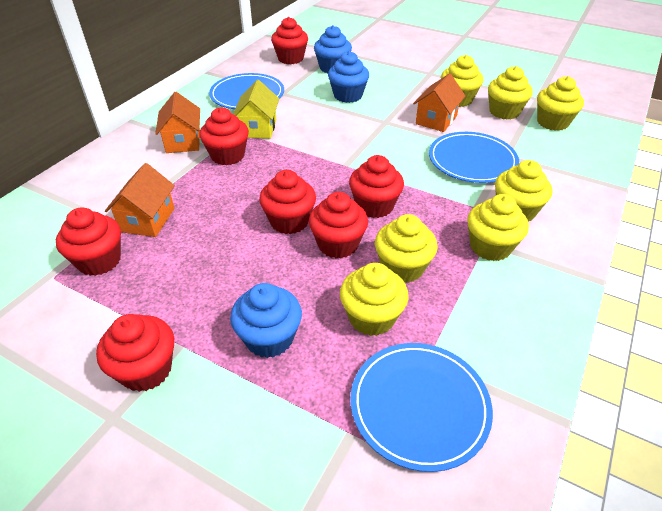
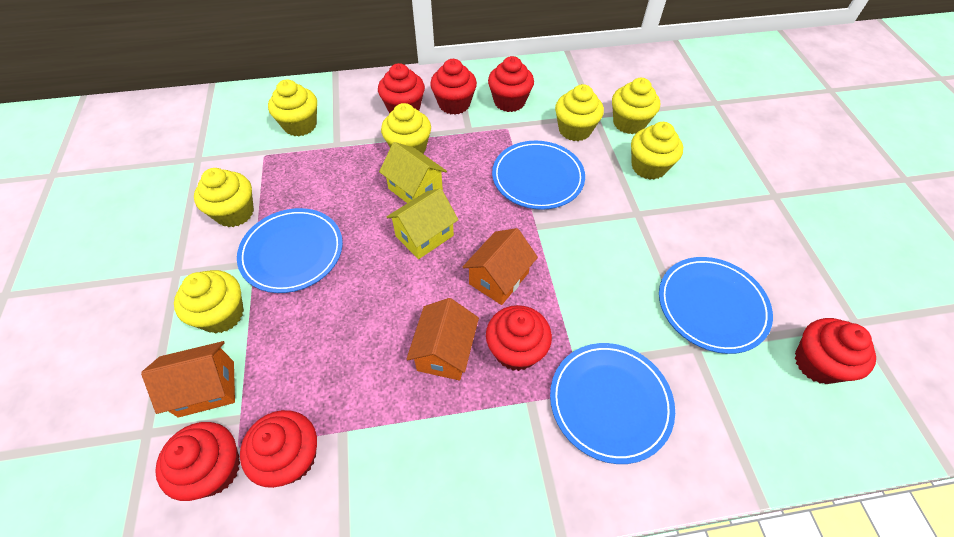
blue cupcake: 3 -> 0
blue plate: 3 -> 4
yellow house: 1 -> 2

